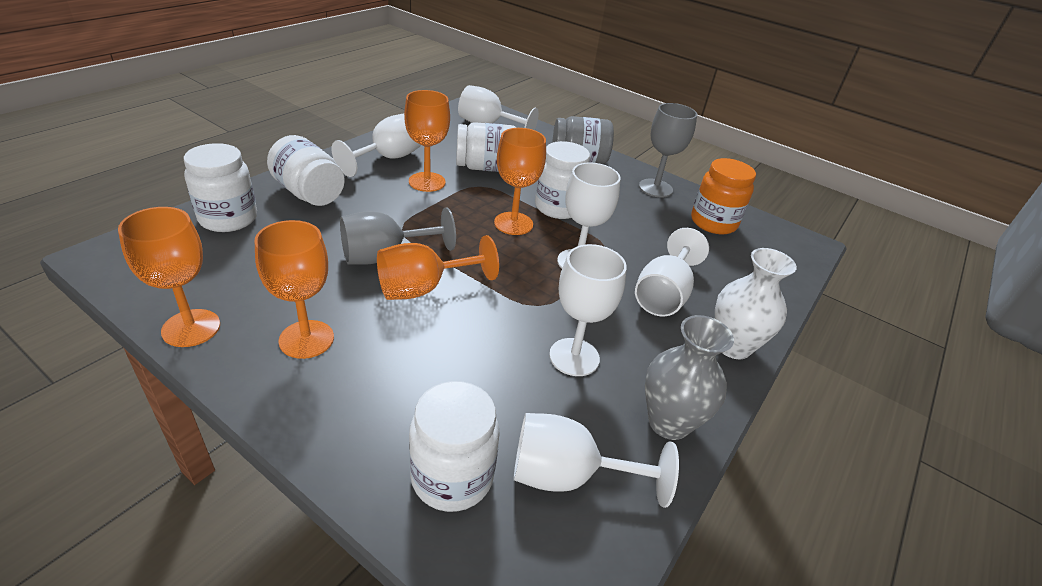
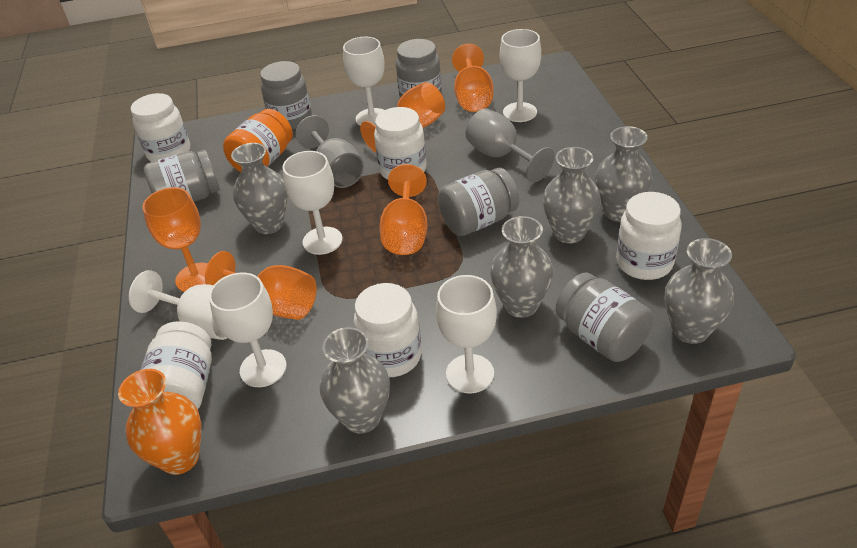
grey jar: 1 -> 5
grey vase: 1 -> 6
orange vase: 0 -> 1
white vase: 1 -> 0

